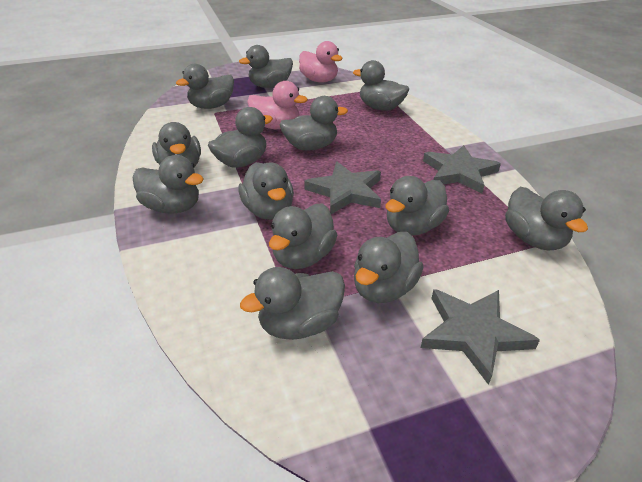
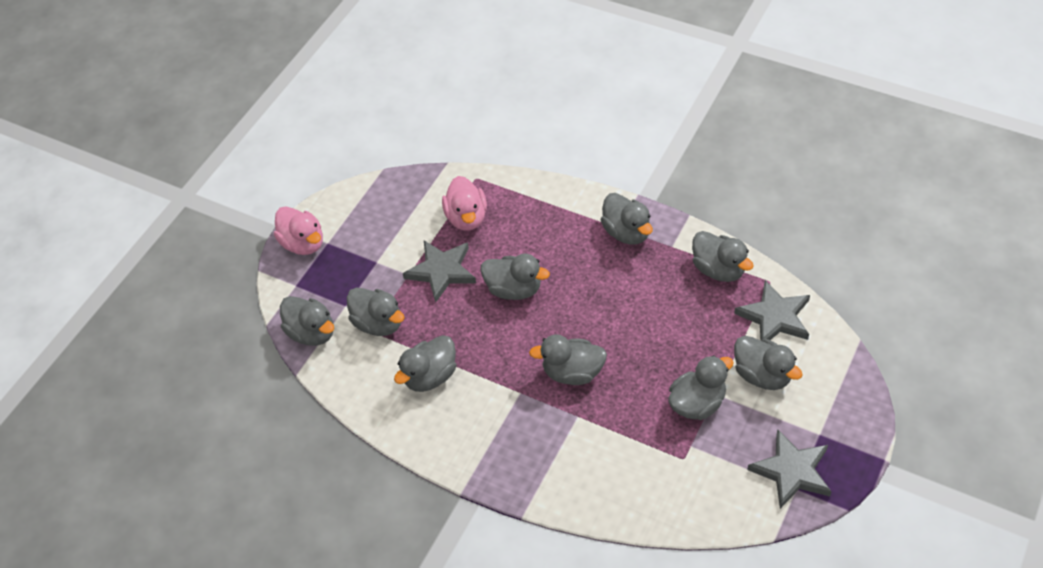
grey duck: 13 -> 9

